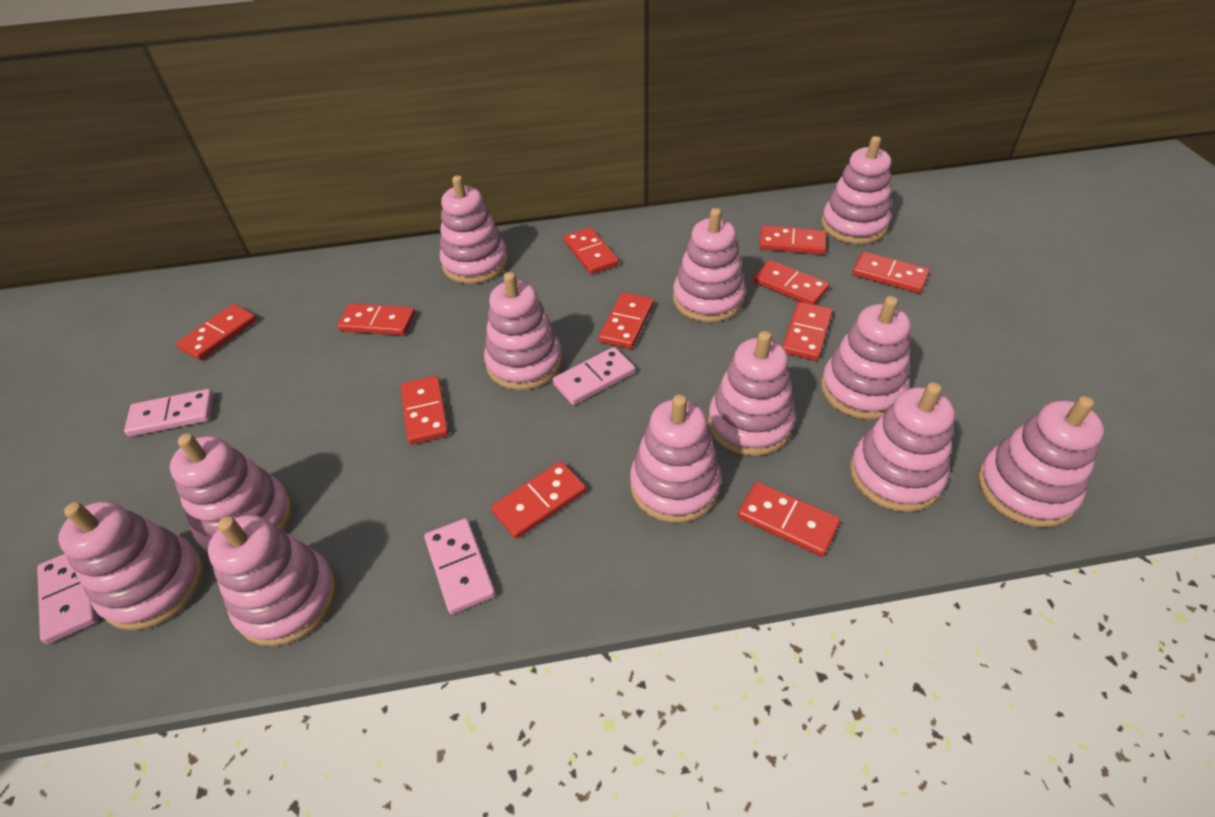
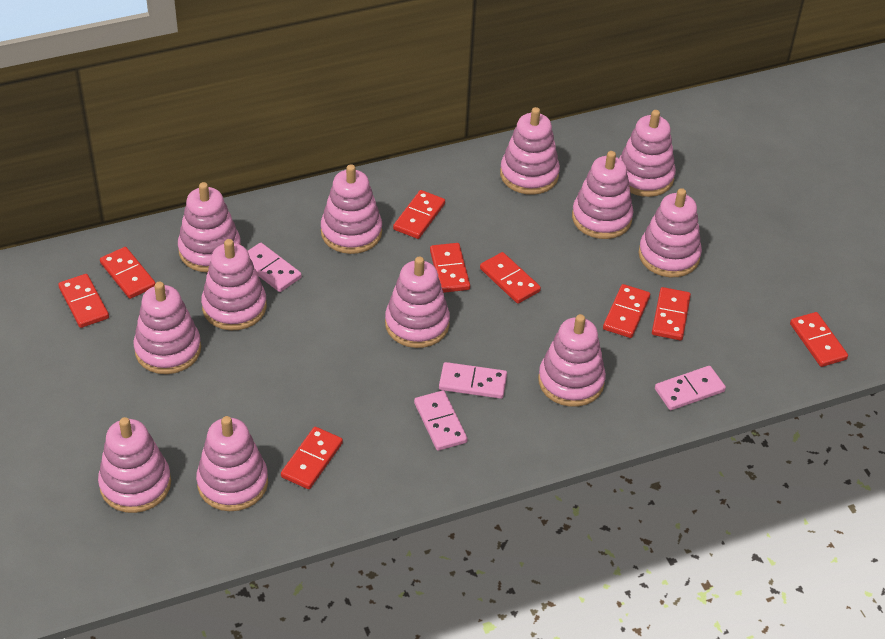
red domino: 11 -> 9

